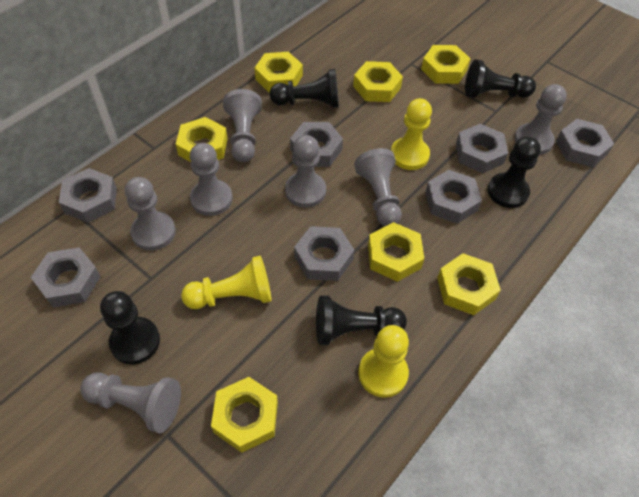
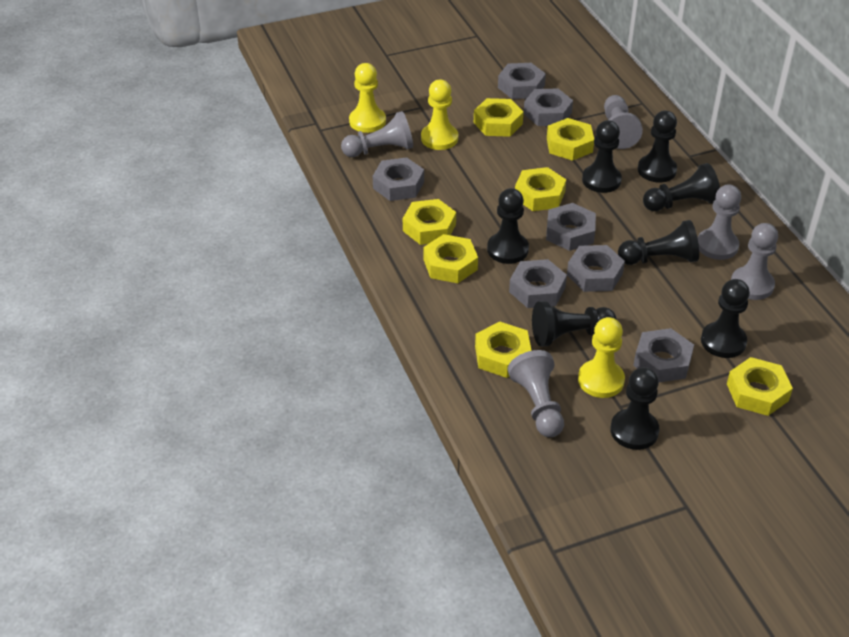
black pawn: 5 -> 8
grey pawn: 7 -> 5

